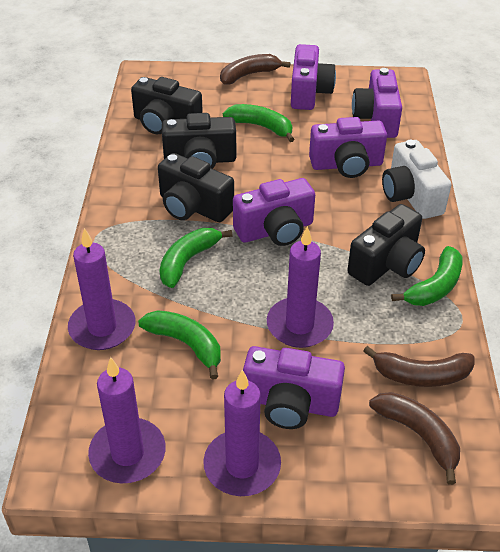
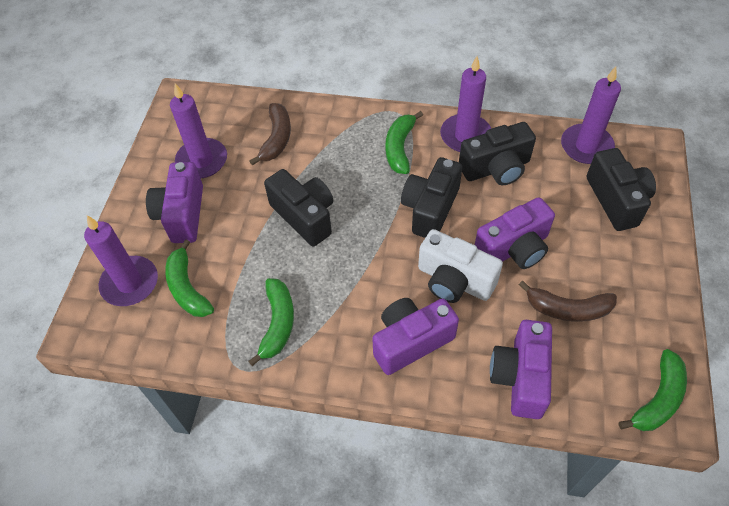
brown banana: 3 -> 2
purple camera: 5 -> 4

